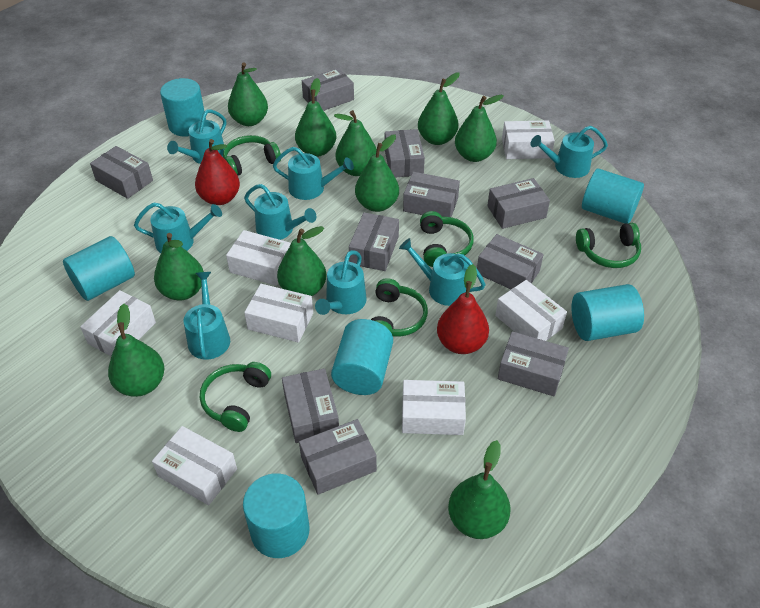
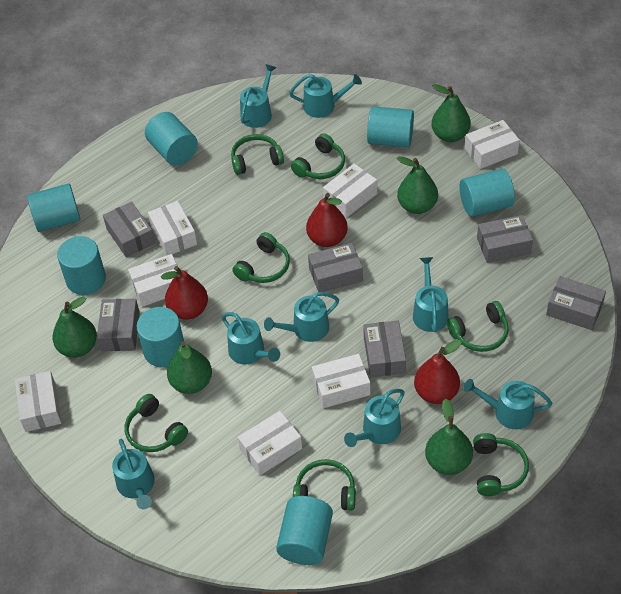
green headphones: 5 -> 7
green pear: 10 -> 5
grey box: 10 -> 6
red pear: 2 -> 3
turquoise cylinder: 6 -> 7

